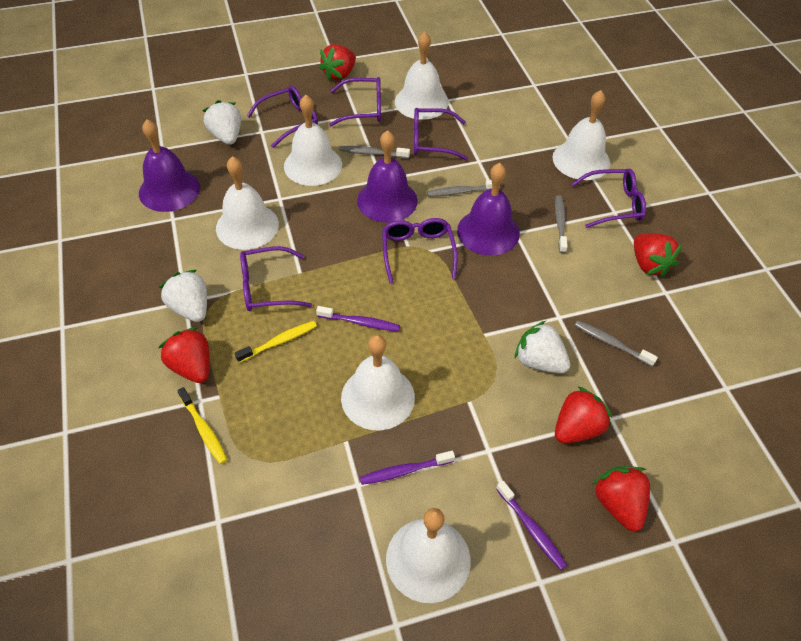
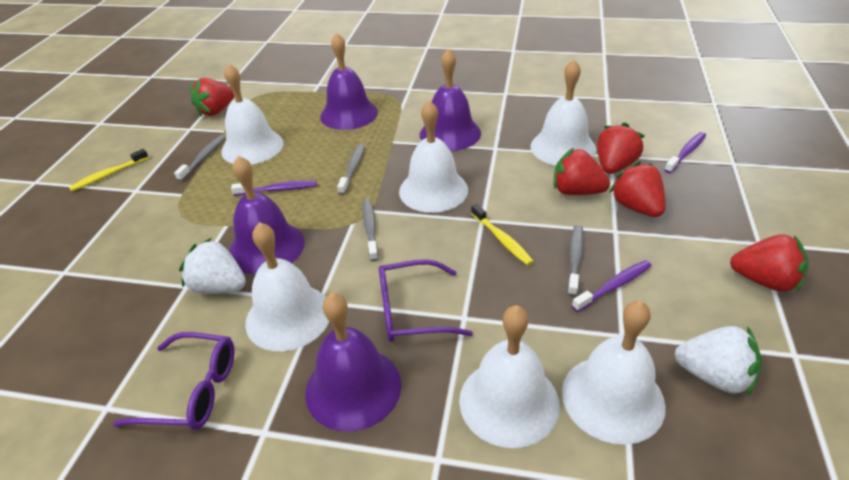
purple bell: 3 -> 4
purple glasses: 6 -> 2
white strawberry: 3 -> 2

